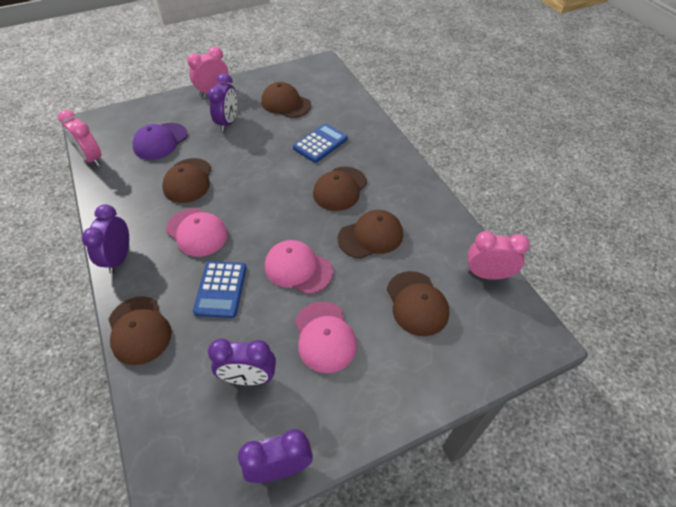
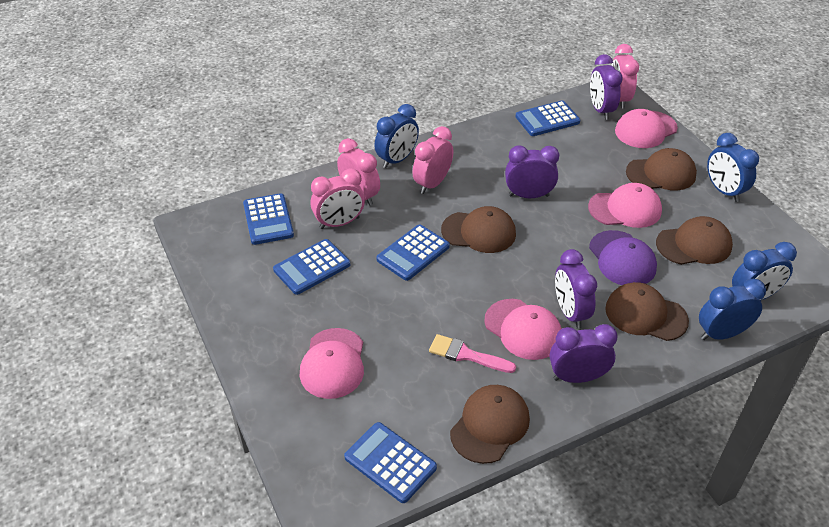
blue calculator: 2 -> 5
blue clock: 0 -> 4
brown cap: 6 -> 5
pink brush: 0 -> 1
pink cap: 3 -> 4
pink clock: 3 -> 4

